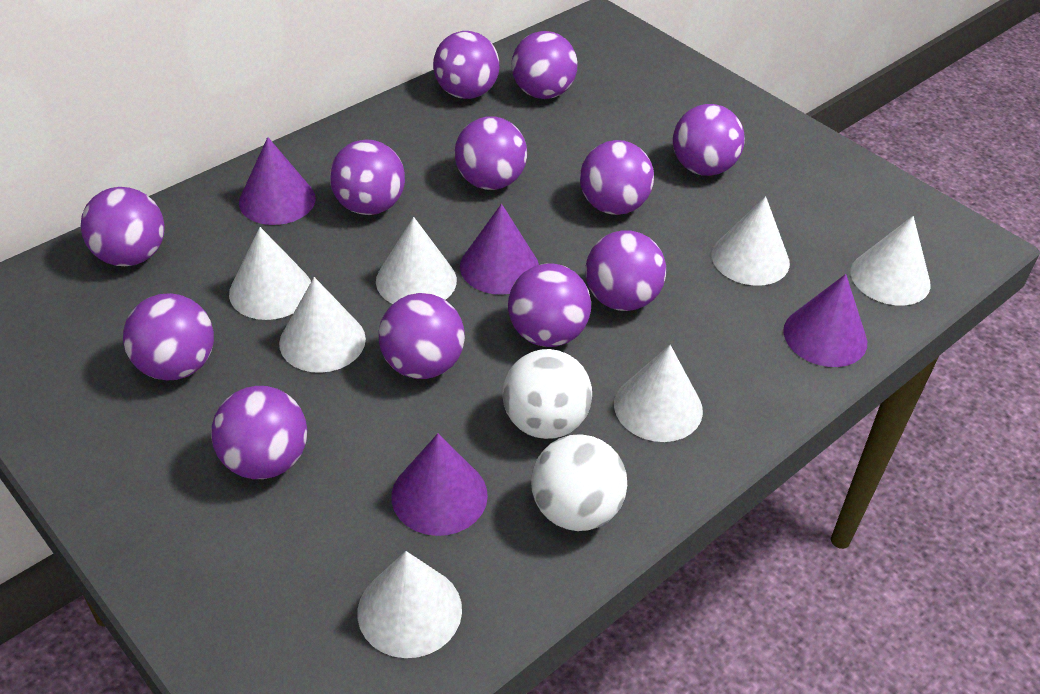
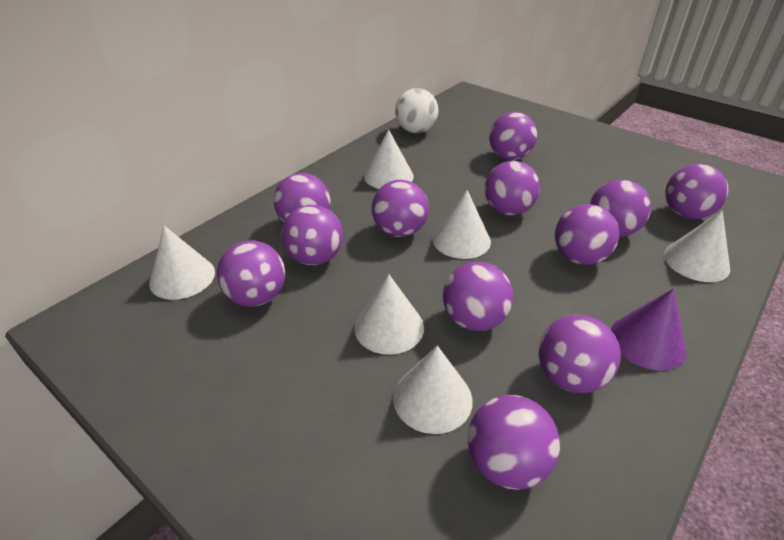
purple cone: 4 -> 1
white ball: 2 -> 1
white cone: 7 -> 6

